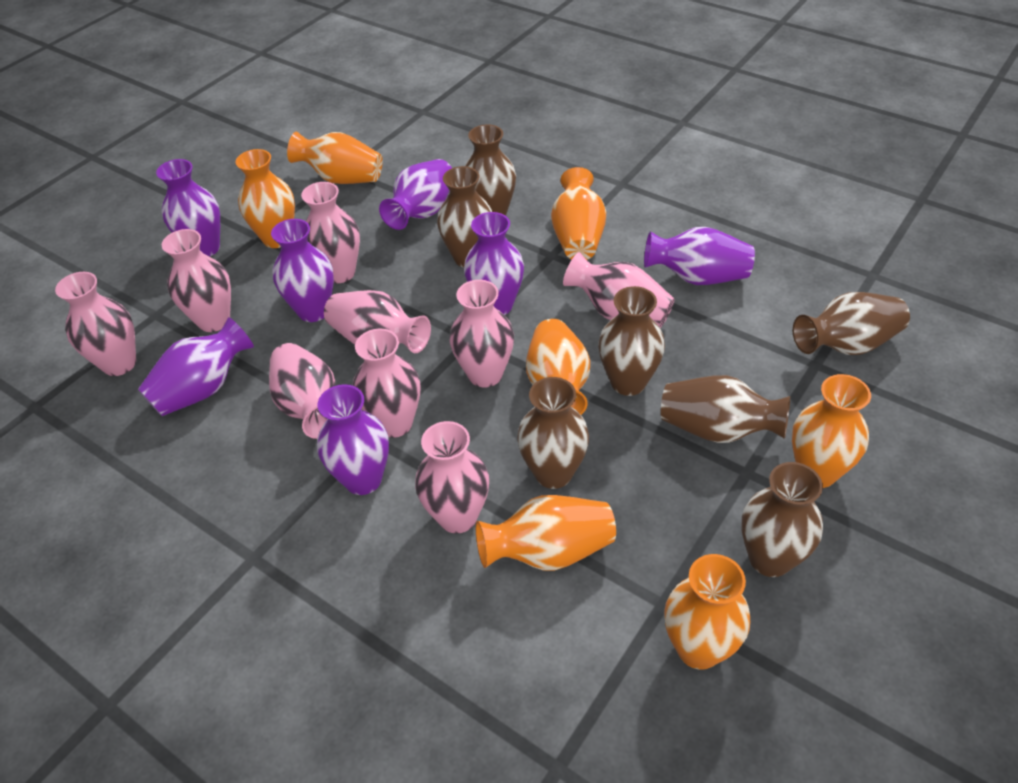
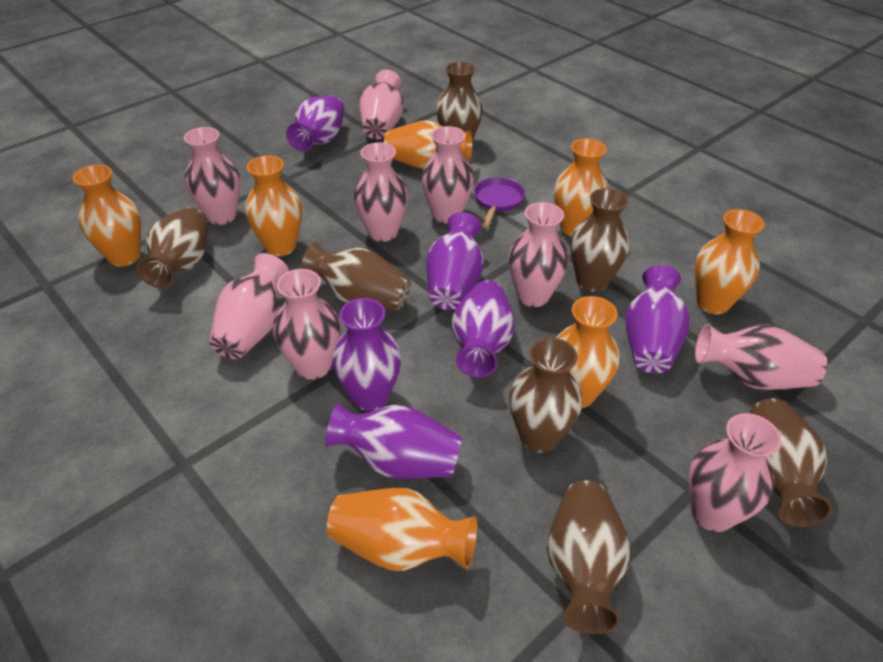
purple pan: 0 -> 1
purple vase: 7 -> 6

